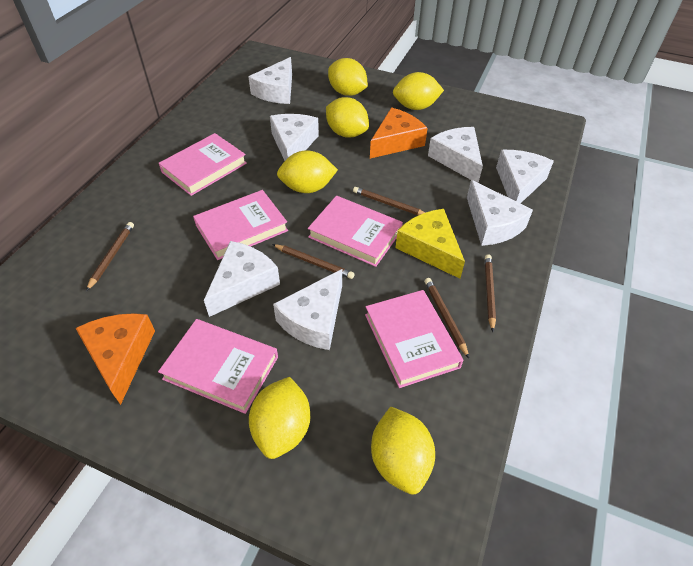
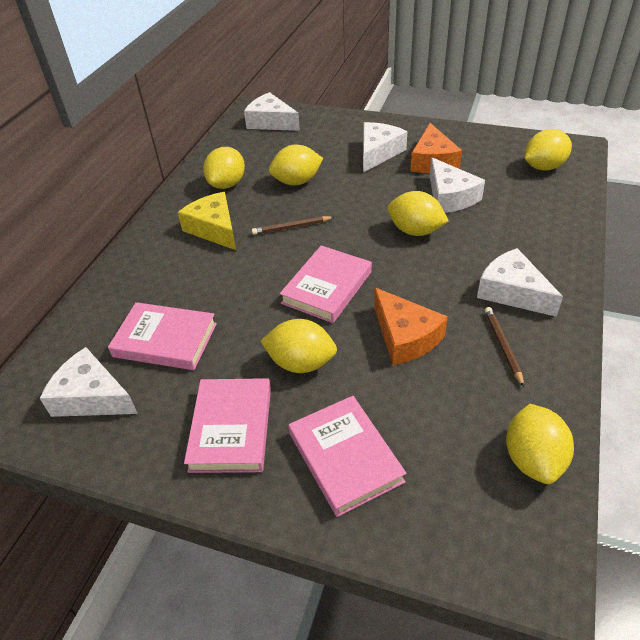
brown pencil: 5 -> 2
pink book: 5 -> 4
white cheese: 7 -> 5

